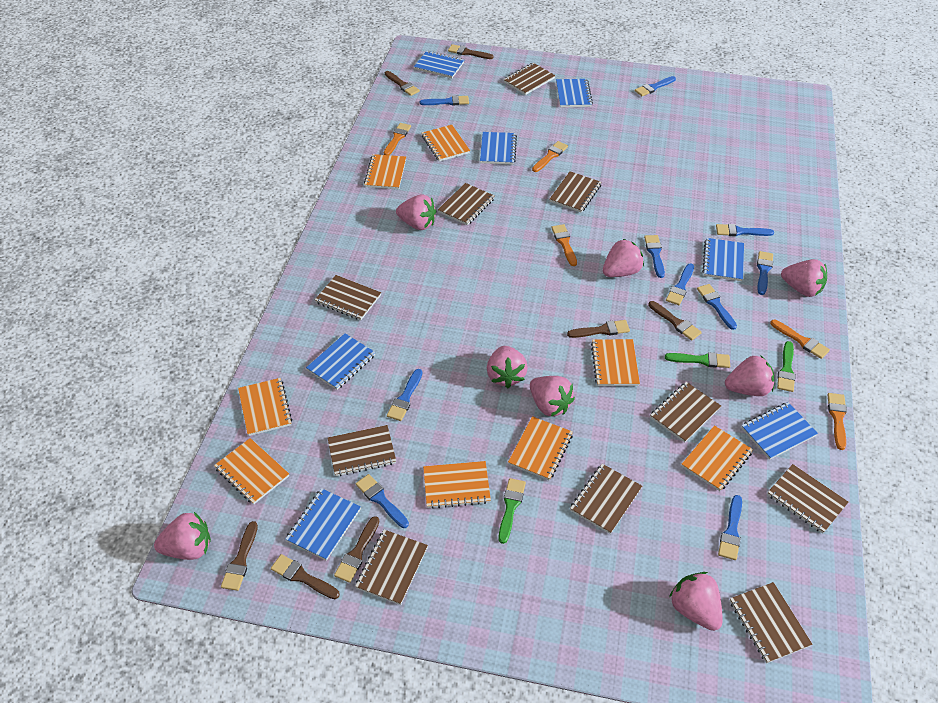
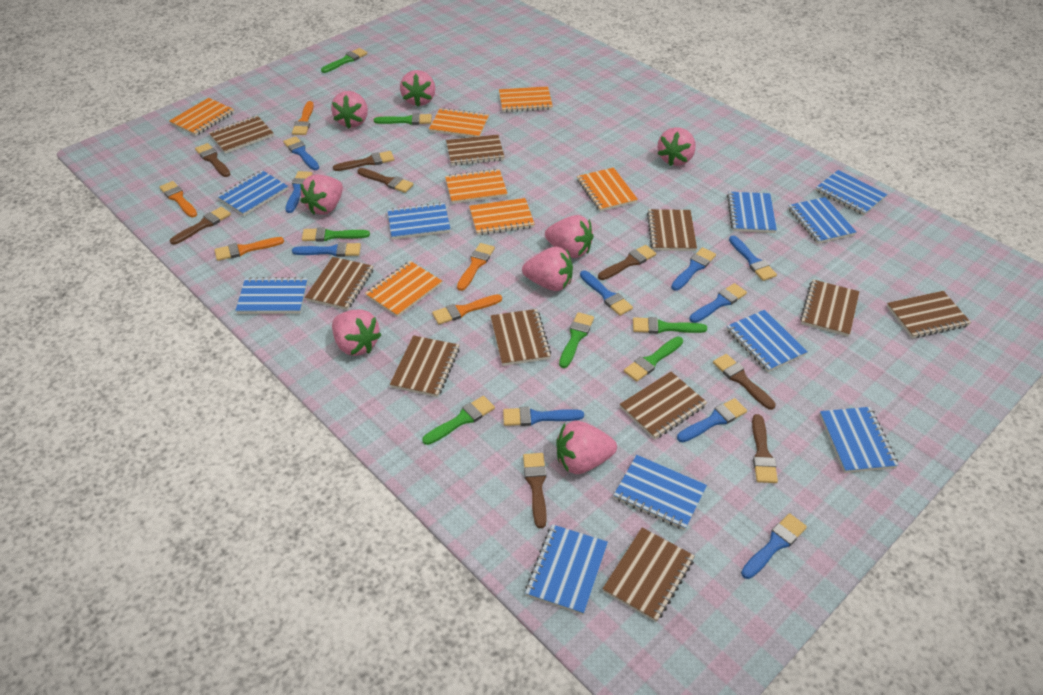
blue notebook: 7 -> 10
brown brush: 7 -> 8
green brush: 3 -> 7
orange notebook: 8 -> 7

